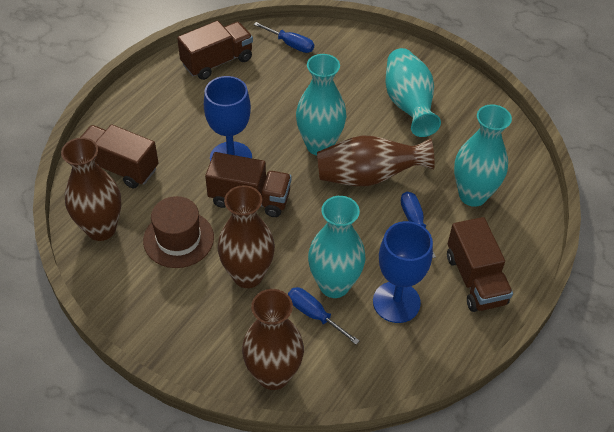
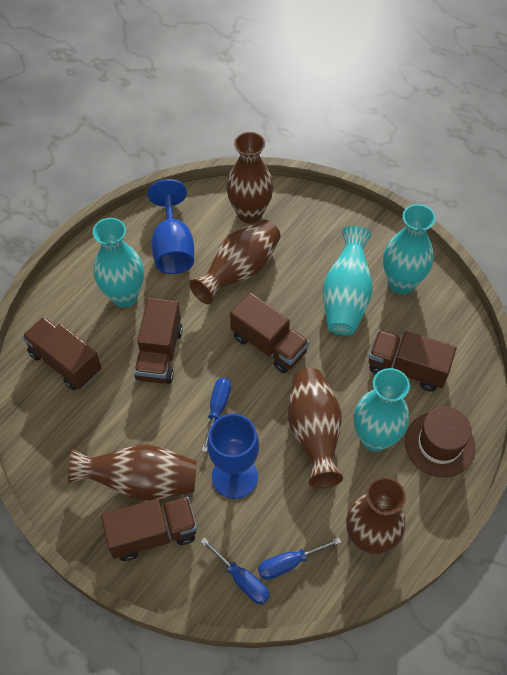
brown truck: 4 -> 5
brown vase: 4 -> 5

